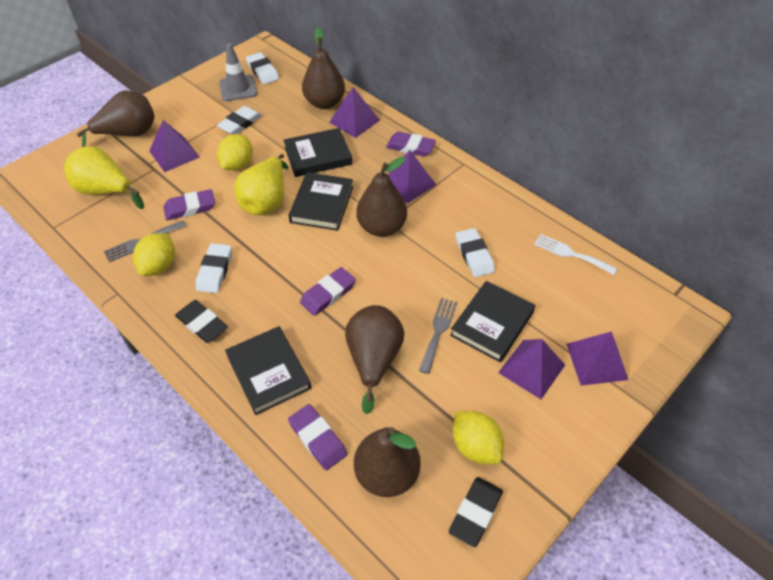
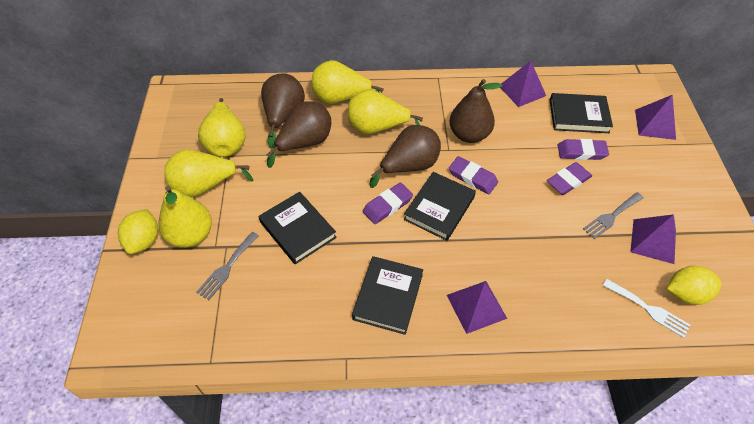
black eraser: 2 -> 0
brown pear: 5 -> 4
grey traffic cone: 1 -> 0
purple pyramid: 5 -> 4
white eraser: 4 -> 0
yellow lemon: 3 -> 2
yellow pear: 2 -> 5

